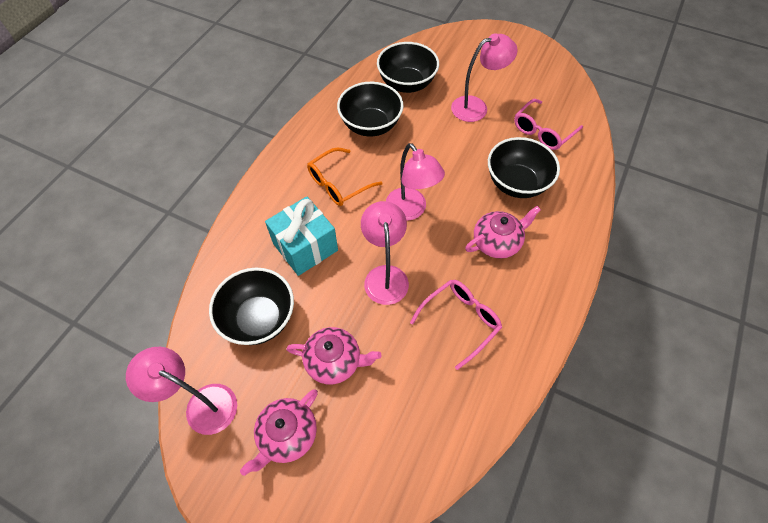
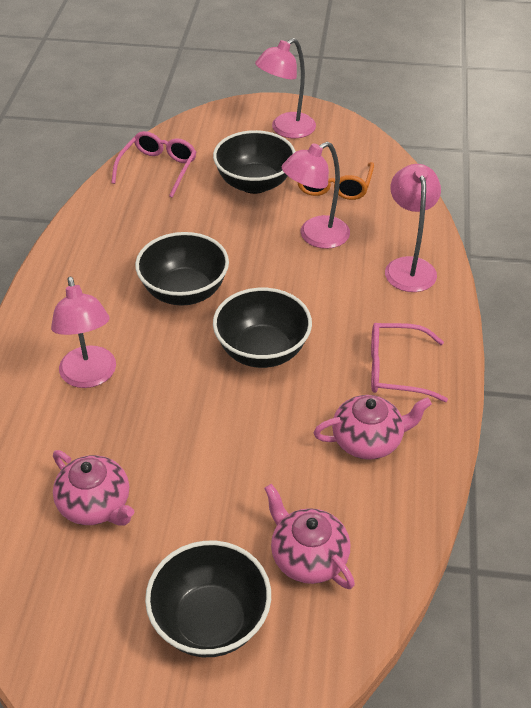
turquoise gift: 1 -> 0

